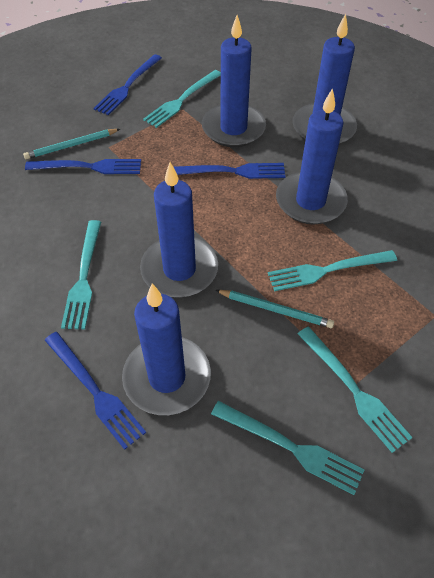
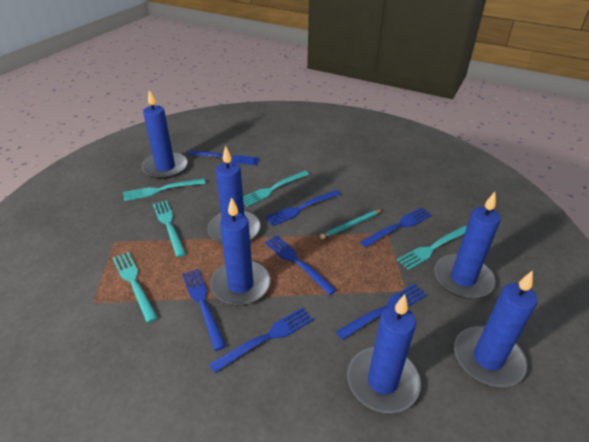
blue candle: 5 -> 6
blue fork: 4 -> 7
turquoise pencil: 2 -> 1

